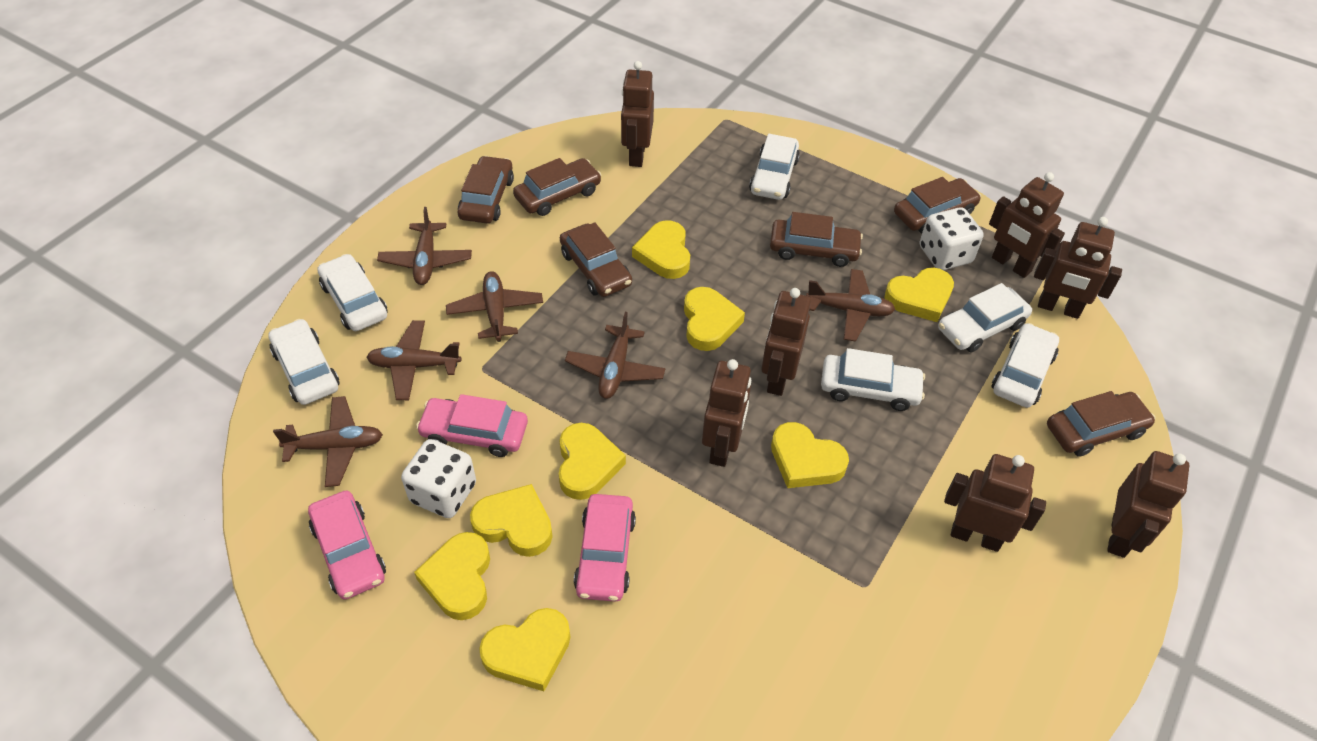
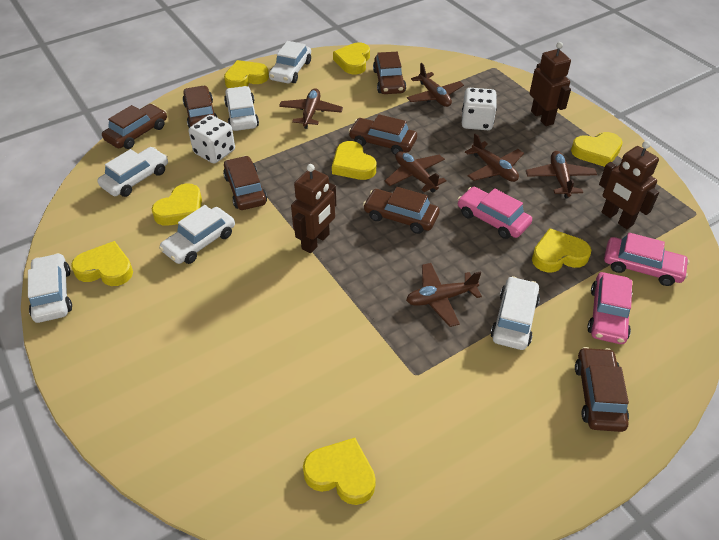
brown car: 6 -> 7
brown robot: 7 -> 3

